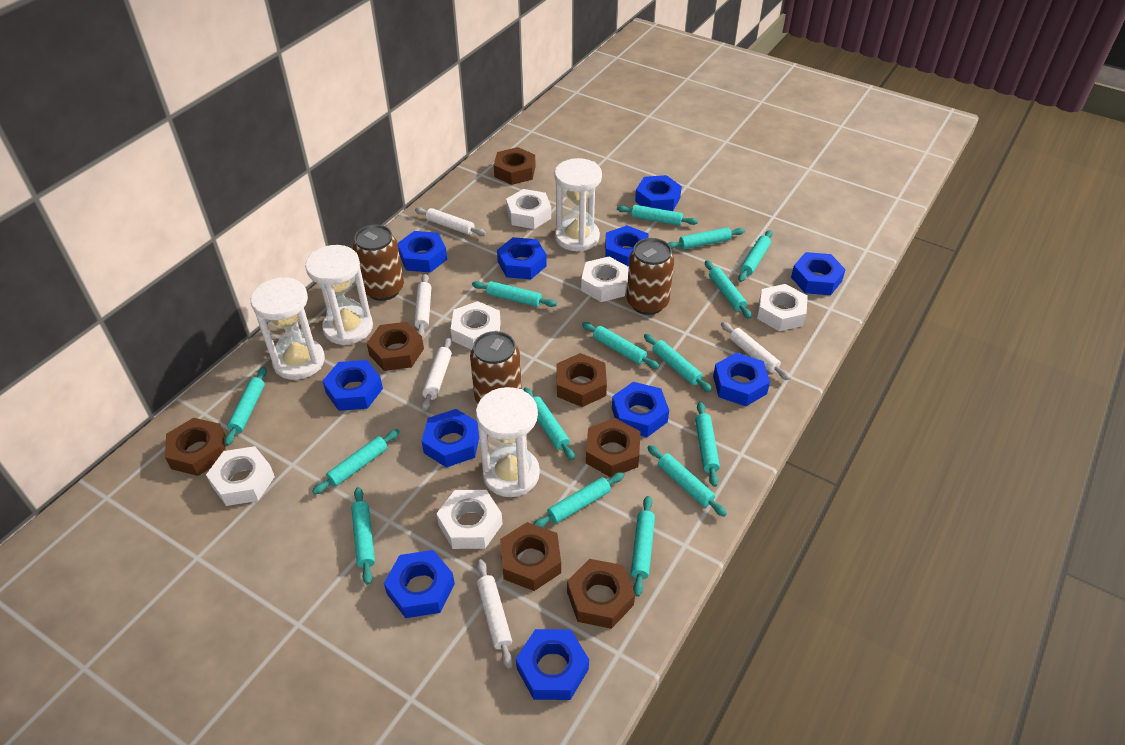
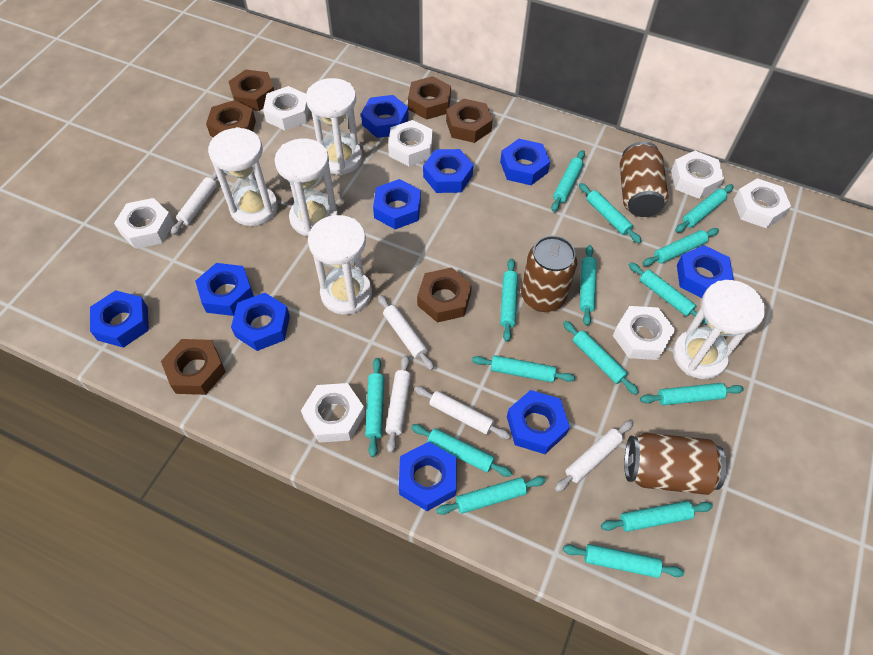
blue nut: 11 -> 10
brown nut: 7 -> 6
white hourglass: 4 -> 5
white nut: 6 -> 7

